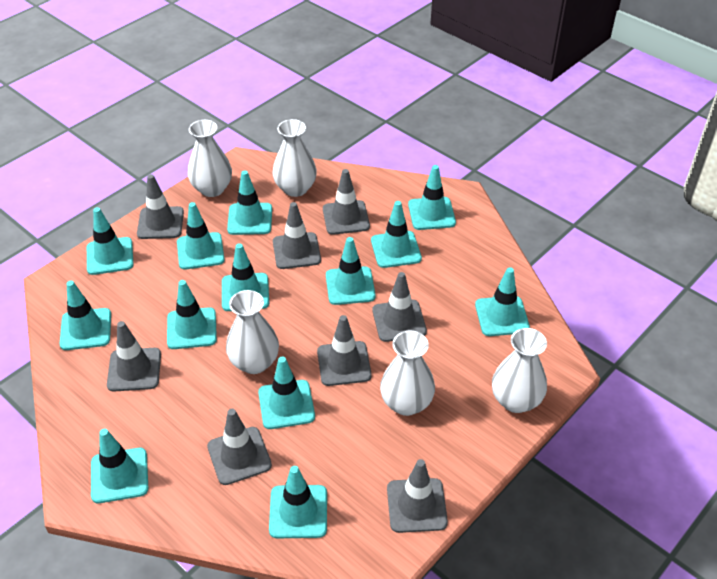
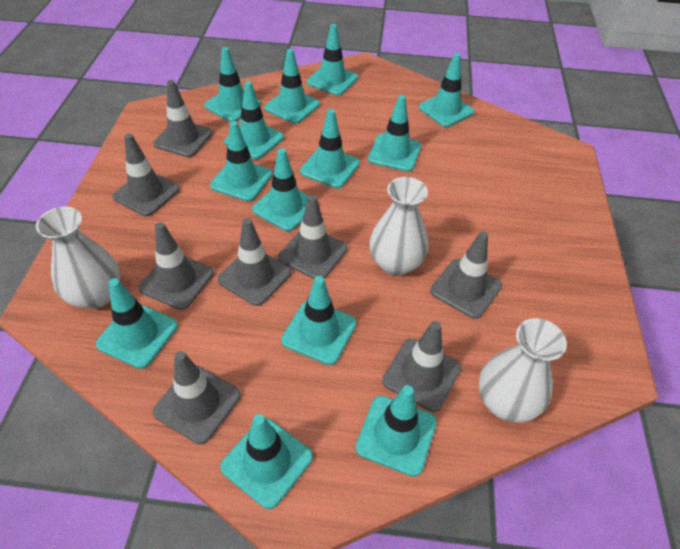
white vase: 5 -> 3

